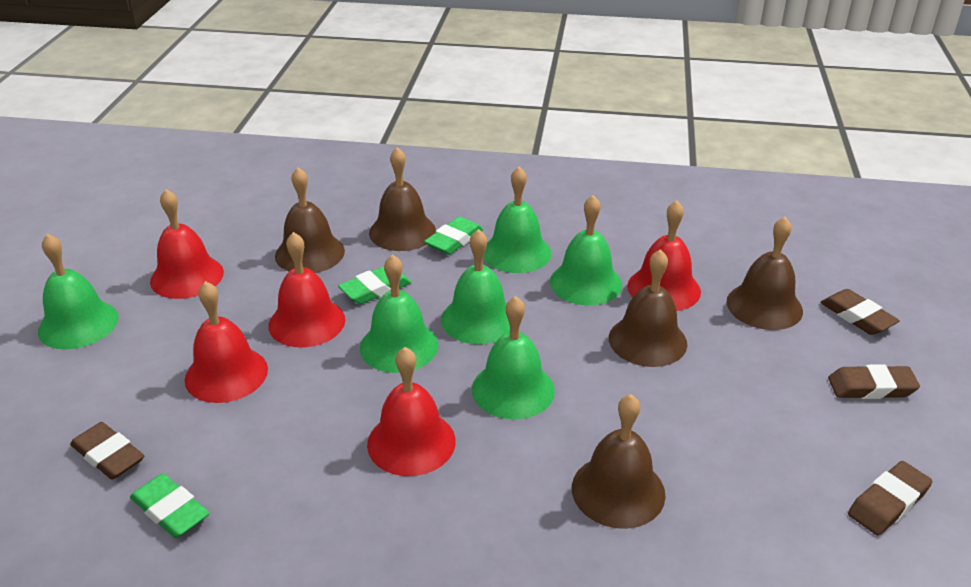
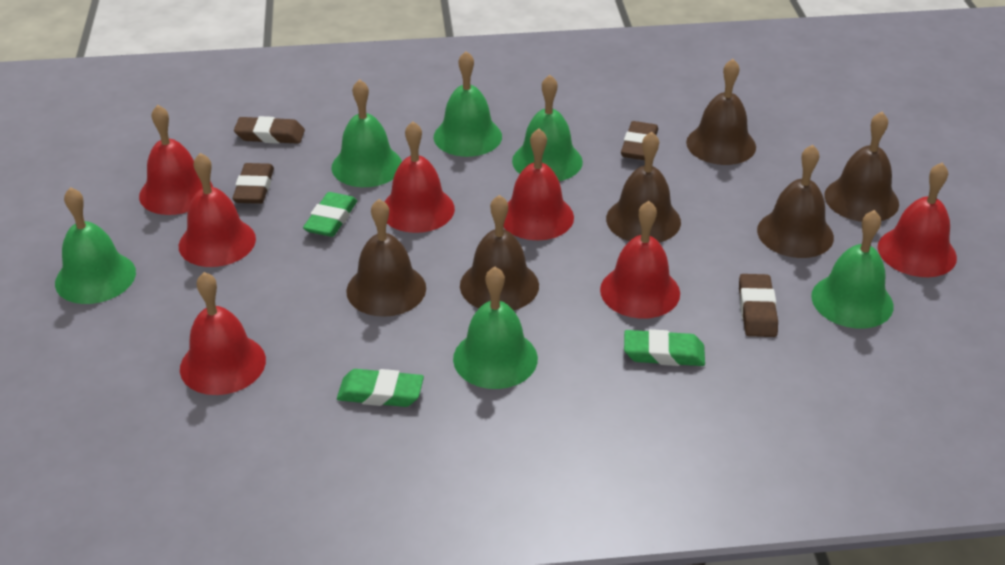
brown bell: 5 -> 6
red bell: 5 -> 7

